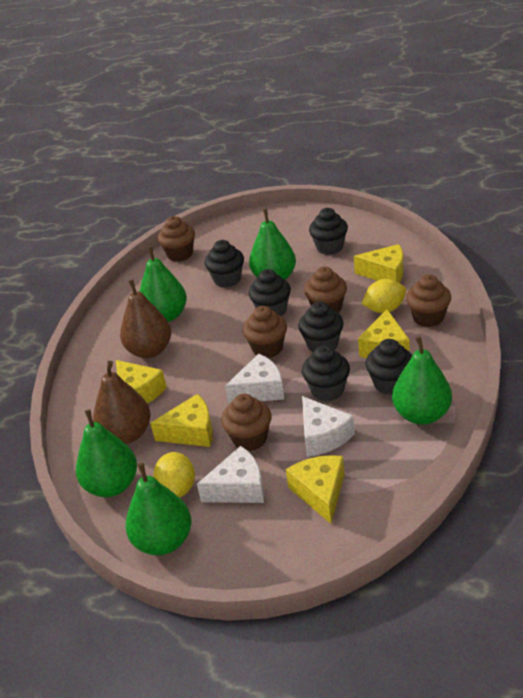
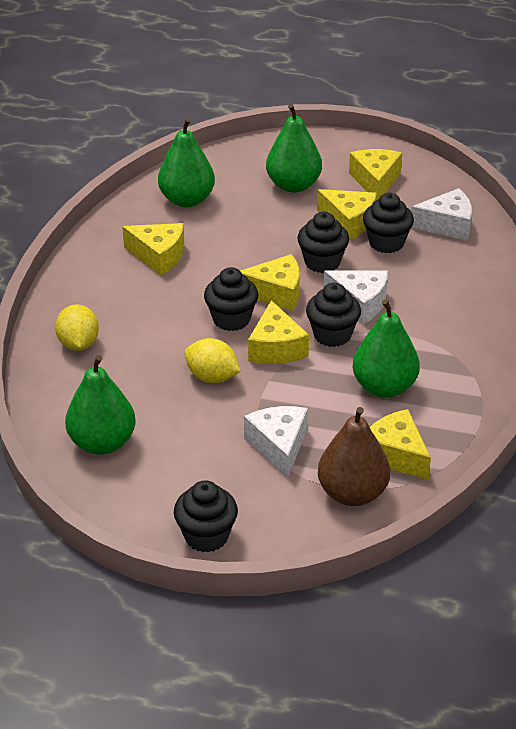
black cupcake: 6 -> 5
brown cupcake: 5 -> 0
brown pear: 2 -> 1
green pear: 5 -> 4
yellow cheese: 5 -> 6

